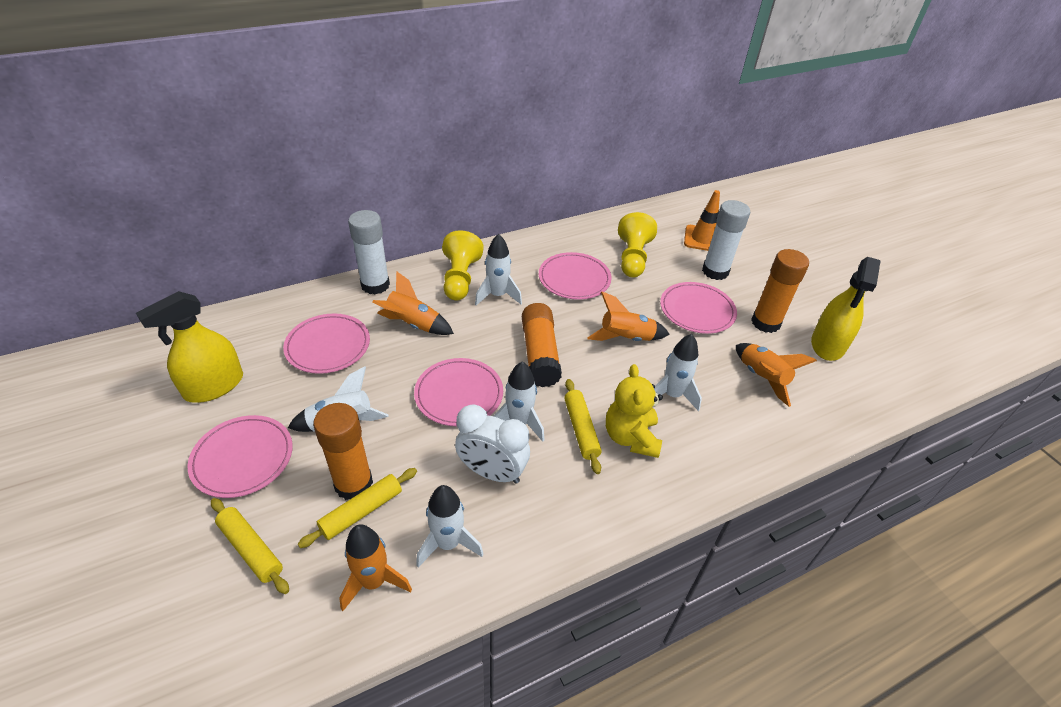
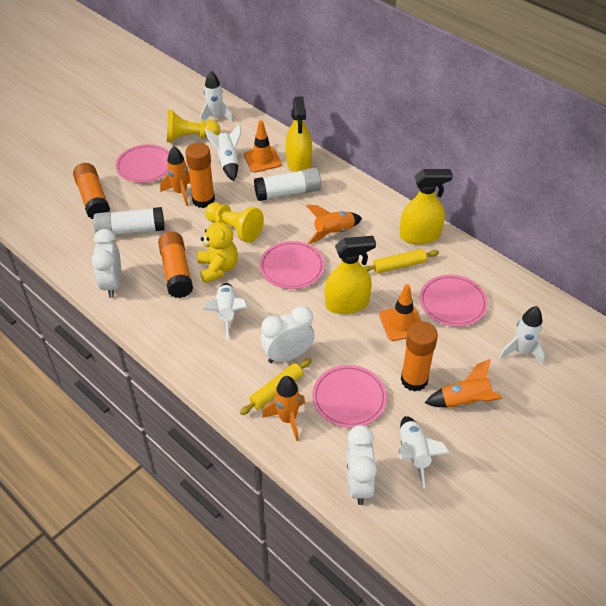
orange glue stick: 3 -> 4
orange traffic cone: 1 -> 2
pink plate: 5 -> 4
white clock: 1 -> 3
yellow rolling pin: 3 -> 2
yellow spray bottle: 2 -> 3

